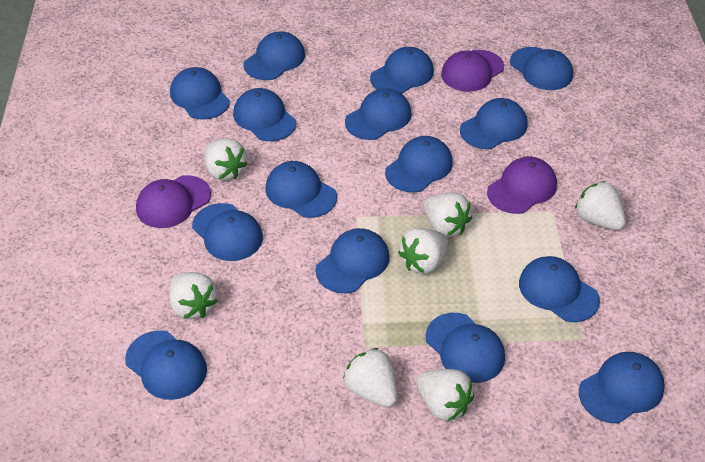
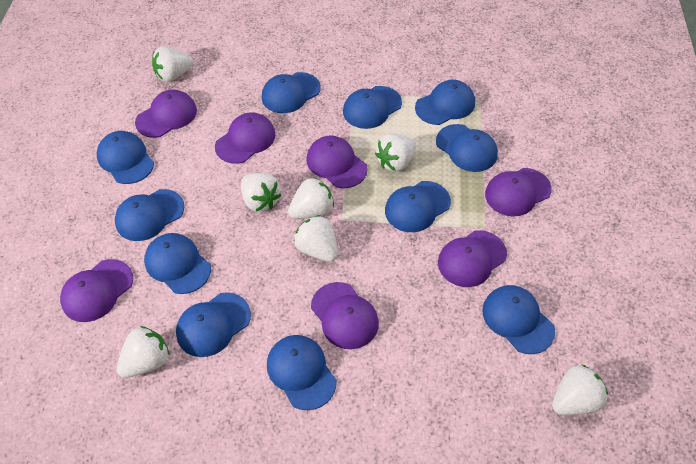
blue cap: 15 -> 11
purple cap: 3 -> 7

